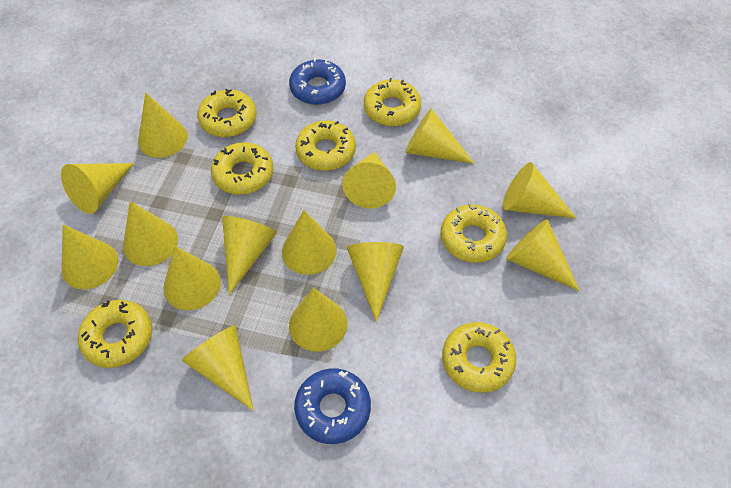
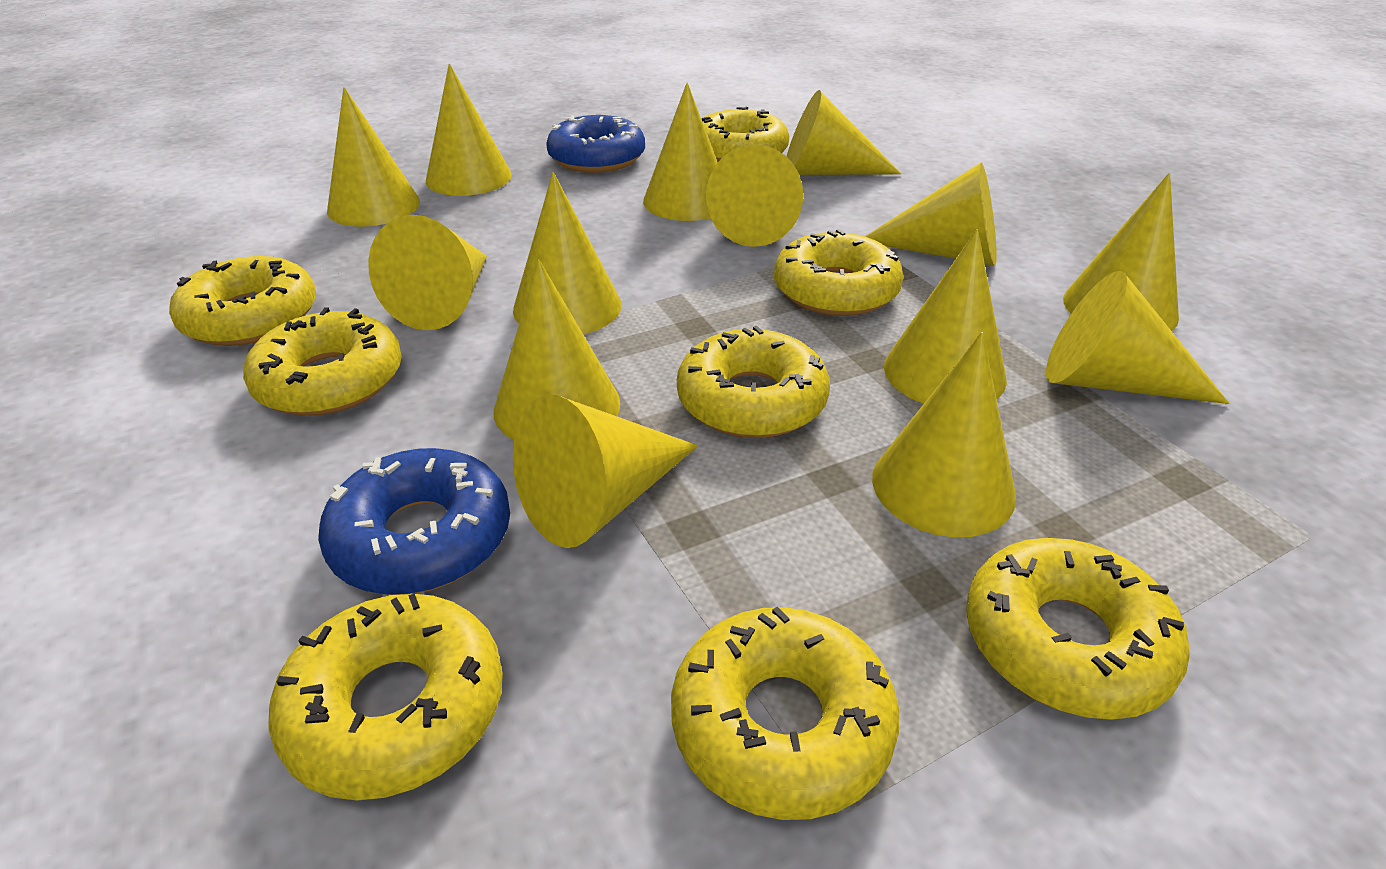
yellow donut: 7 -> 8

